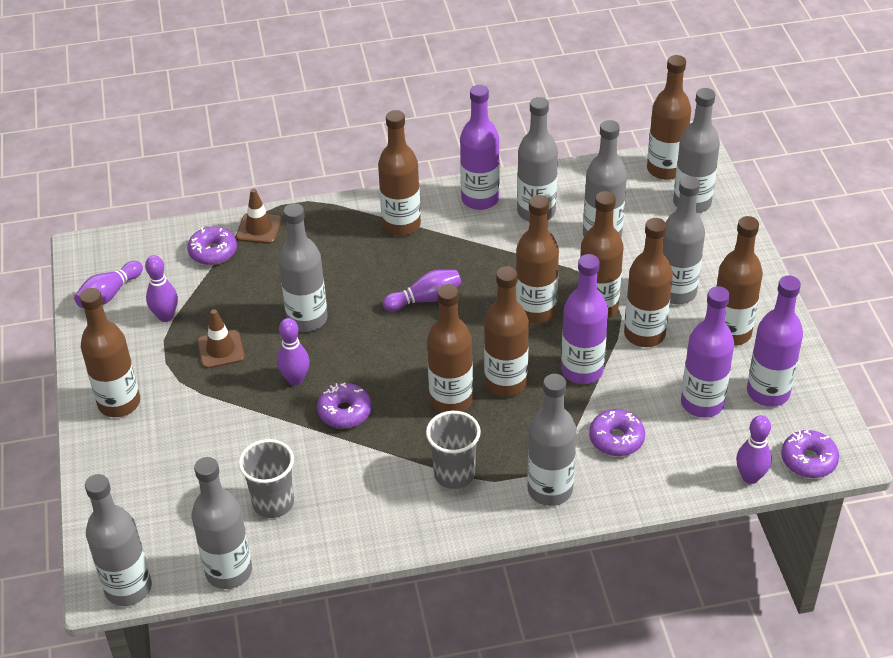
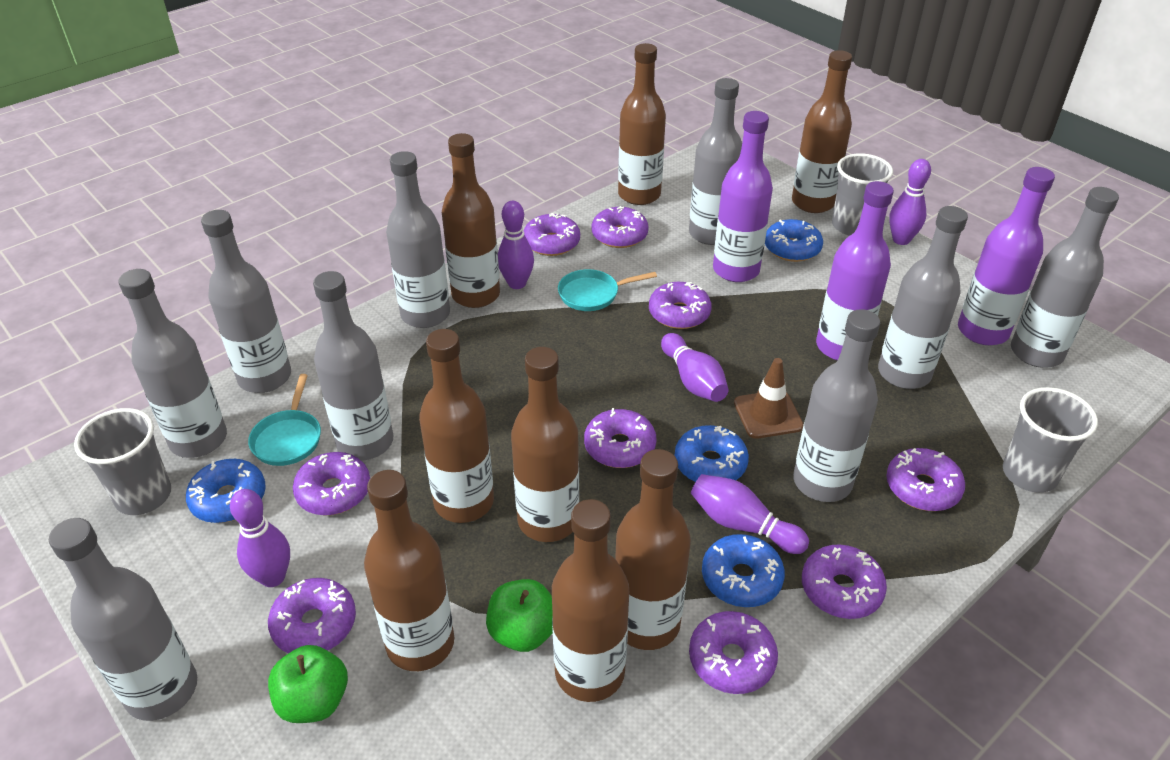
blue donut: 0 -> 4
brown bottle: 9 -> 8
brown traffic cone: 2 -> 1
green apple: 0 -> 2
grey bottle: 8 -> 9
grey cup: 2 -> 3
purple bottle: 4 -> 3
purple donut: 4 -> 9
turquoise pan: 0 -> 2

